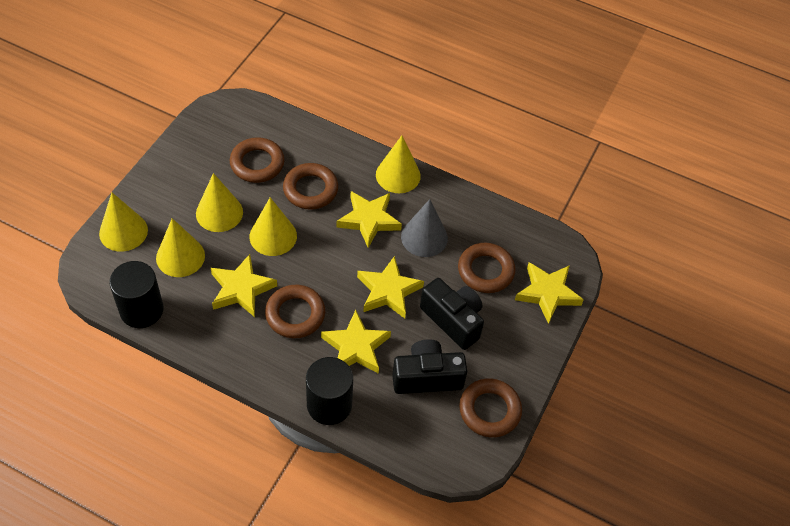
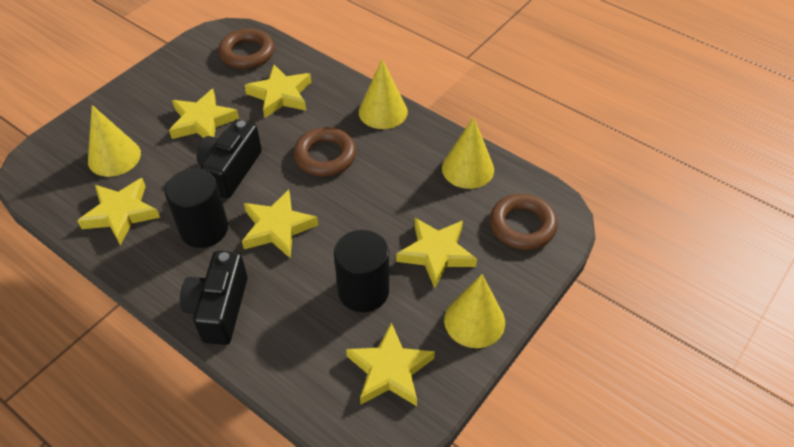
brown ring: 5 -> 3
grey cone: 1 -> 0
yellow cone: 5 -> 4
yellow star: 5 -> 6

